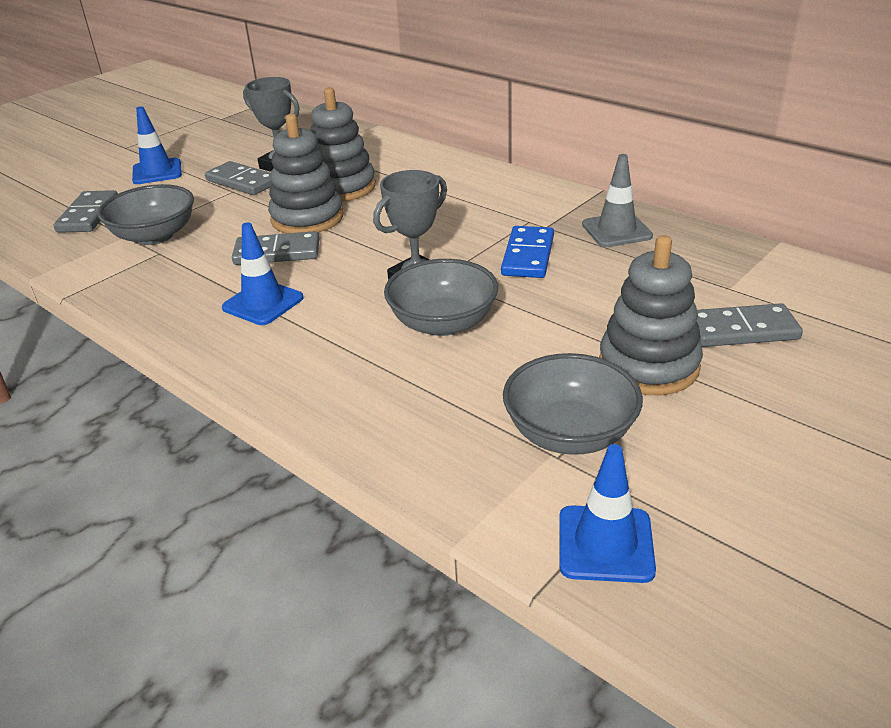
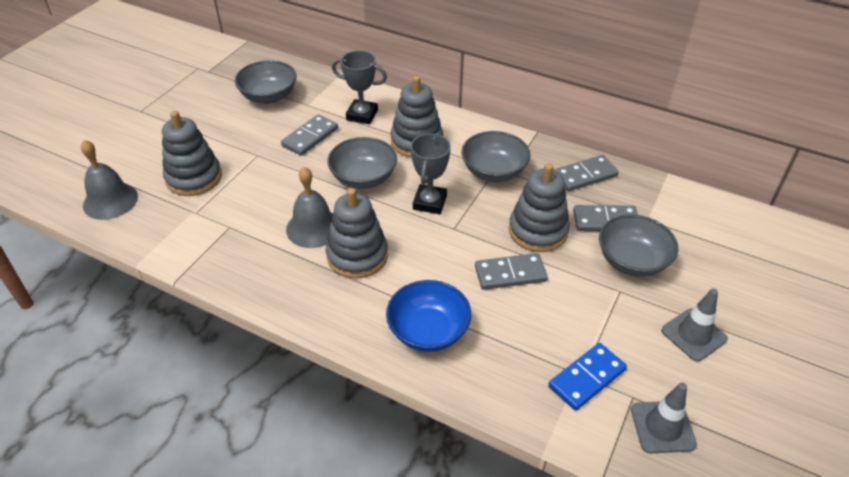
blue bowl: 0 -> 1
blue traffic cone: 3 -> 0
grey bell: 0 -> 2
grey bowl: 3 -> 4
grey stacking toy: 3 -> 4
grey traffic cone: 1 -> 2

